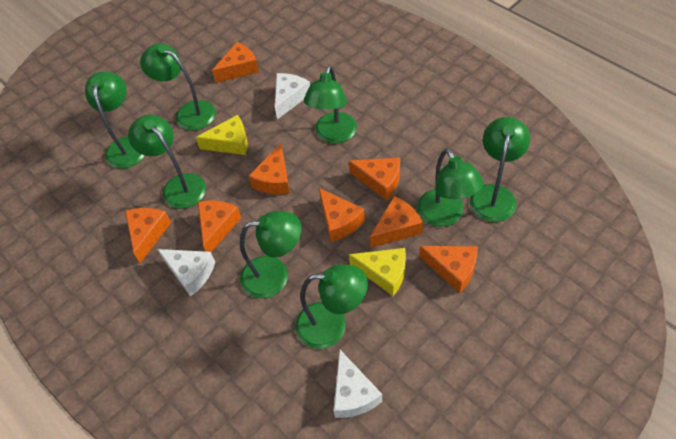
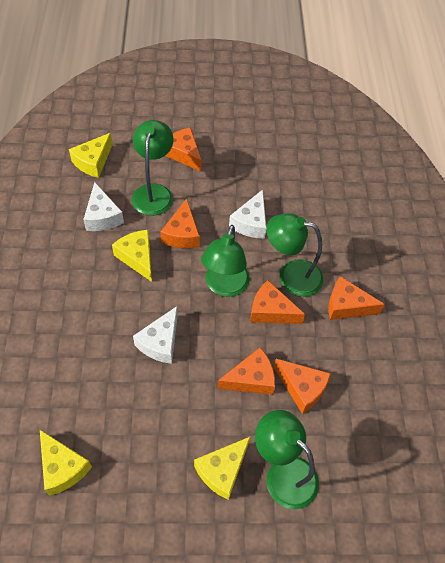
green lamp: 8 -> 4
orange cheese: 8 -> 6
yellow cheese: 2 -> 4

